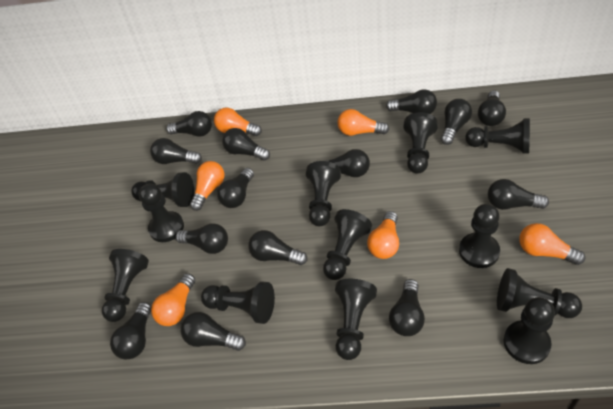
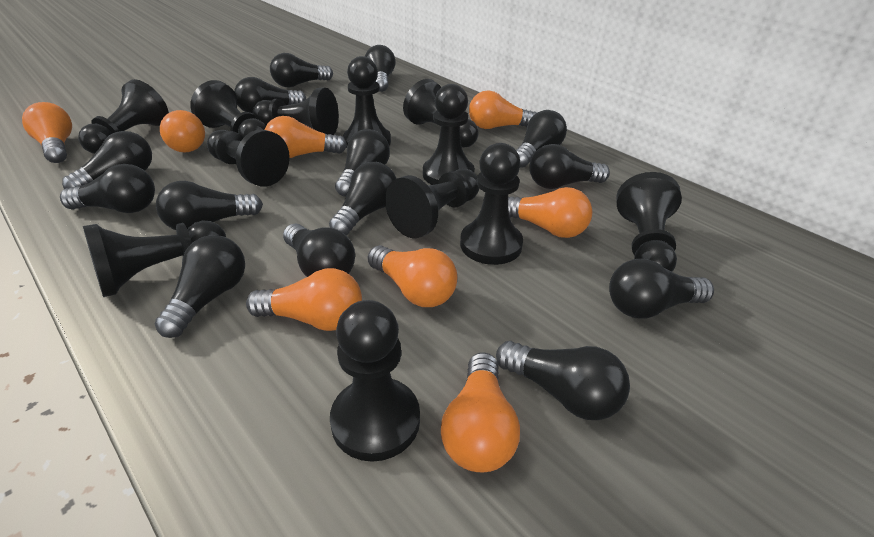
orange light bulb: 6 -> 8

